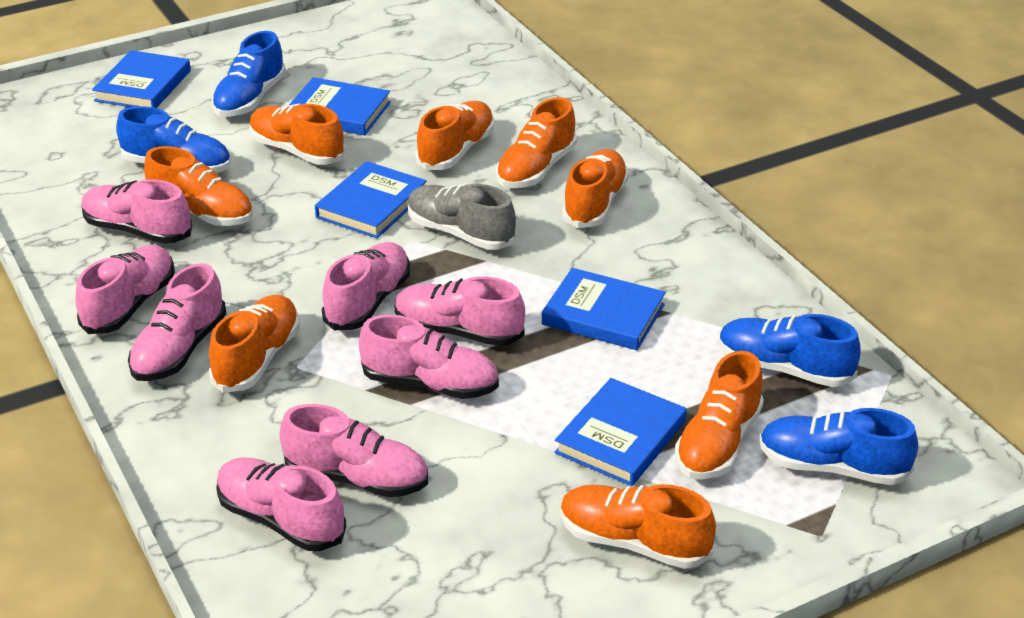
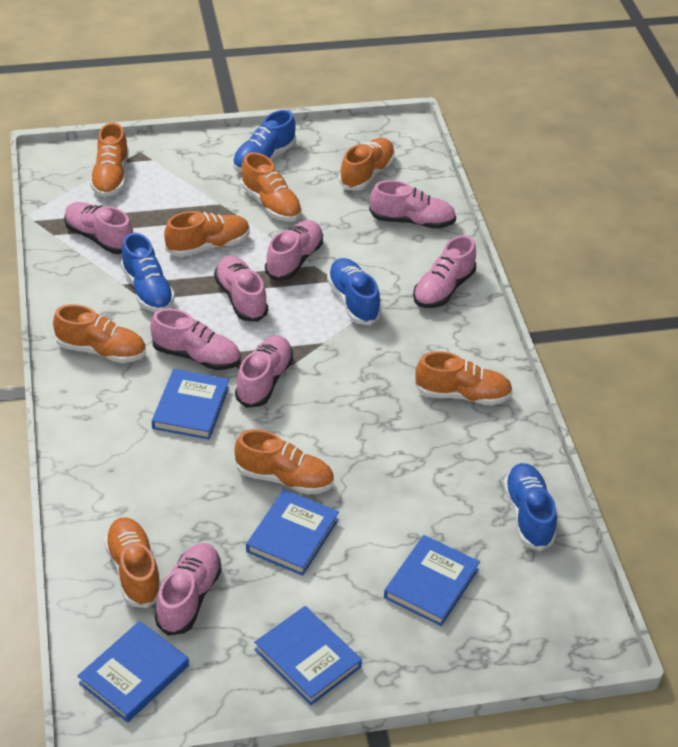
grey shoe: 1 -> 0

